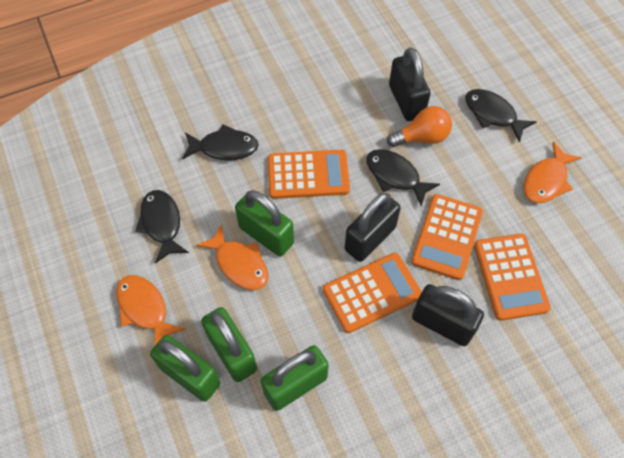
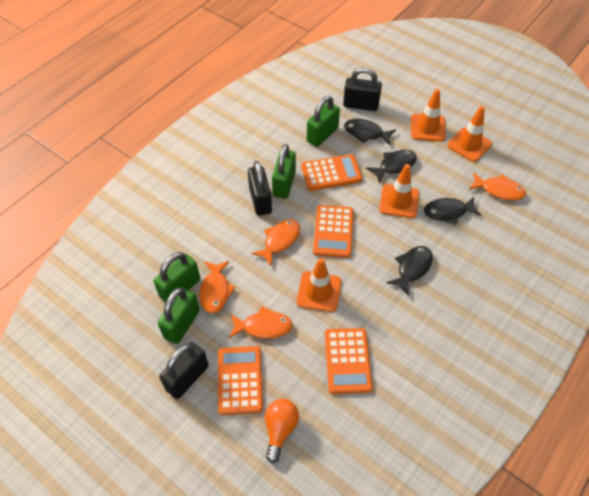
orange fish: 3 -> 4
orange traffic cone: 0 -> 4

